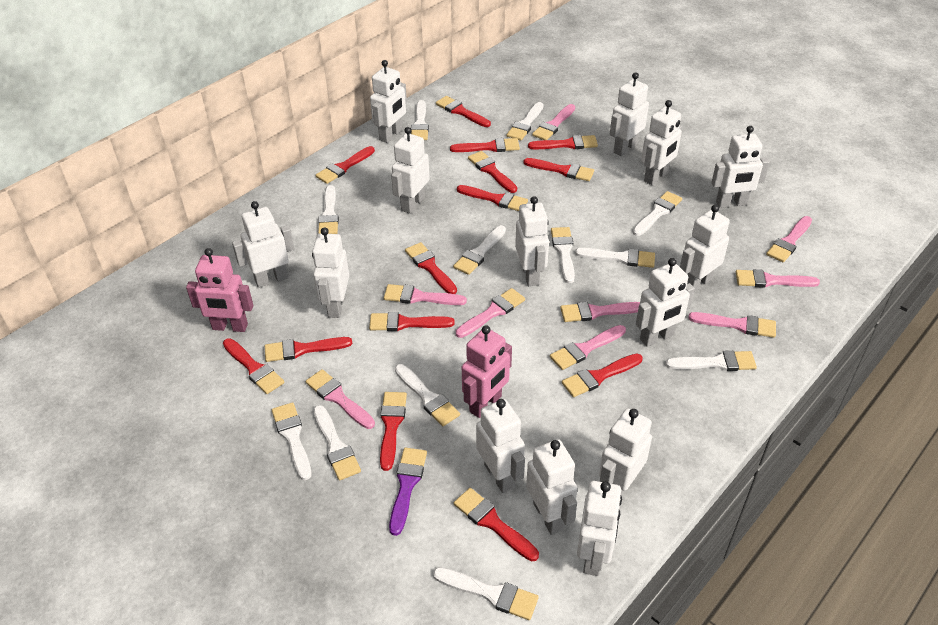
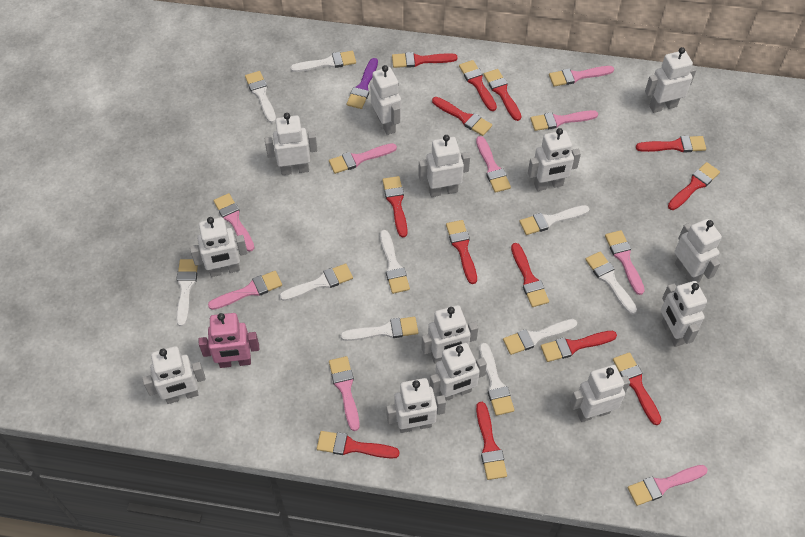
pink robot: 2 -> 1
red brush: 14 -> 13
white brush: 12 -> 10
white robot: 14 -> 13

